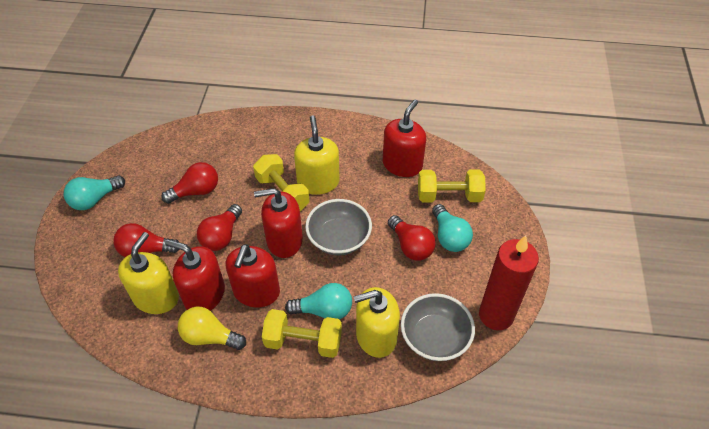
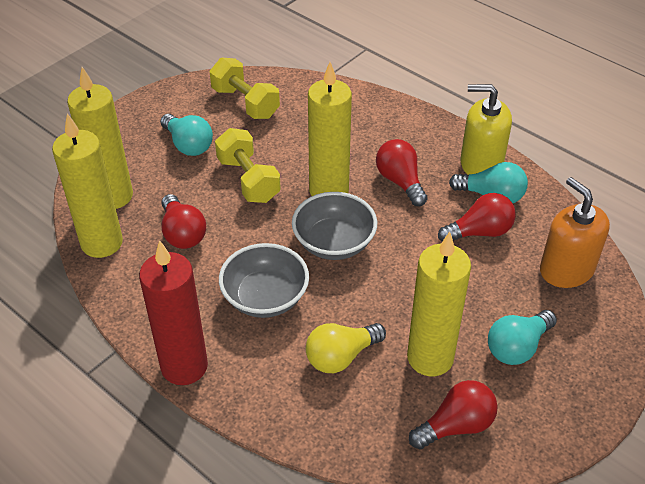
orange soap dispenser: 0 -> 1
red soap dispenser: 4 -> 0
yellow candle: 0 -> 4
yellow dumbbell: 3 -> 2
yellow soap dispenser: 3 -> 1

